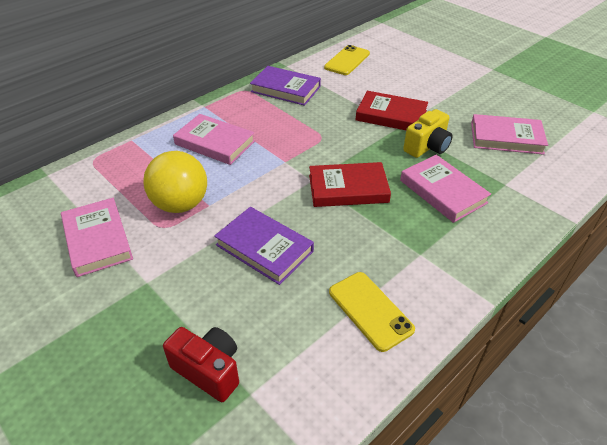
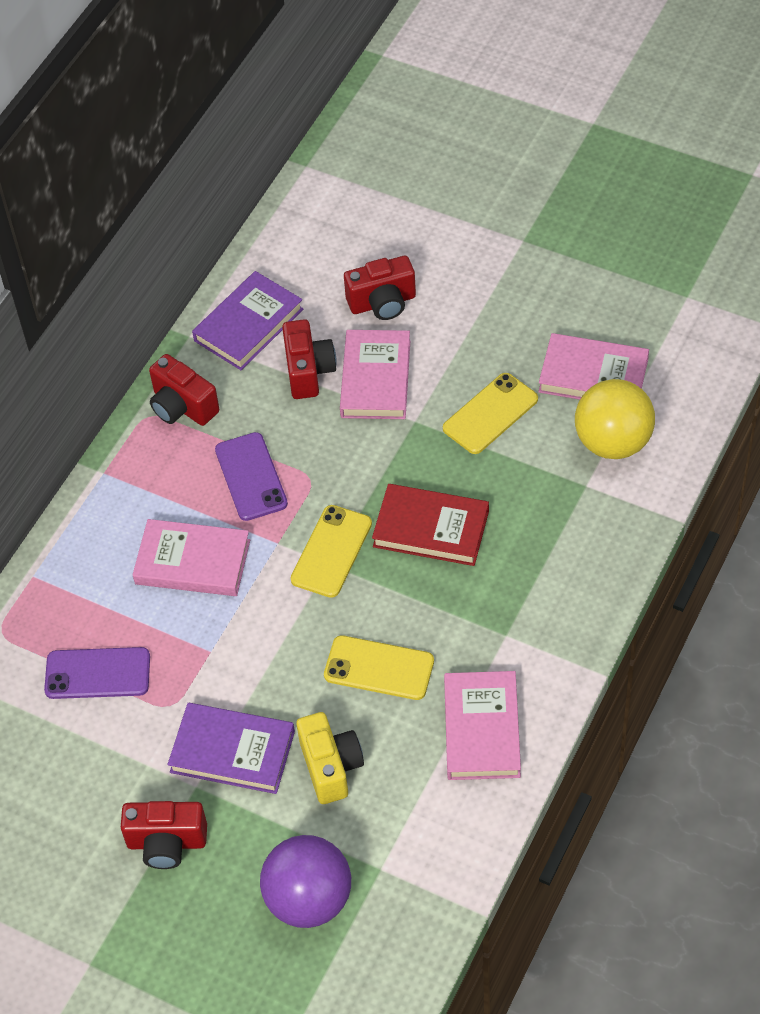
purple ball: 0 -> 1
purple phone: 0 -> 2
red book: 2 -> 1
red camera: 1 -> 4
yellow phone: 2 -> 3

